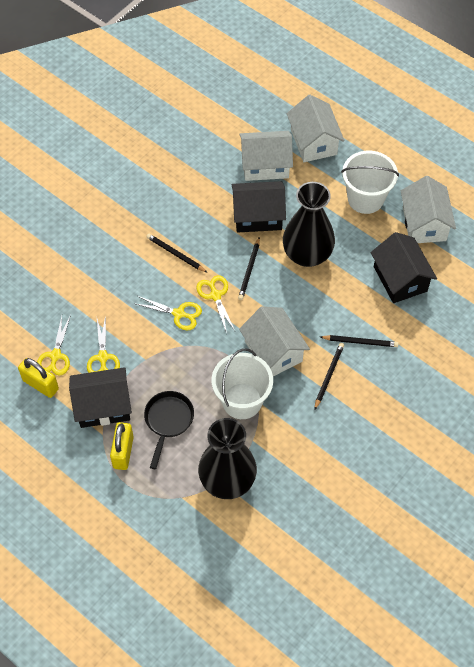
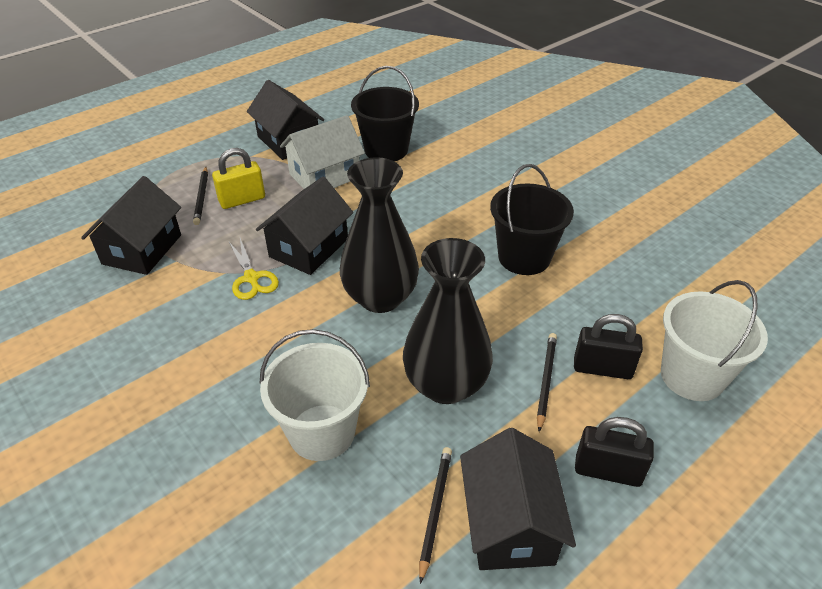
black bucket: 0 -> 2
black house: 3 -> 4
black padlock: 0 -> 2
black pan: 1 -> 0
black pencil: 4 -> 3
white house: 4 -> 1
yellow padlock: 2 -> 1
yellow scissors: 4 -> 1

